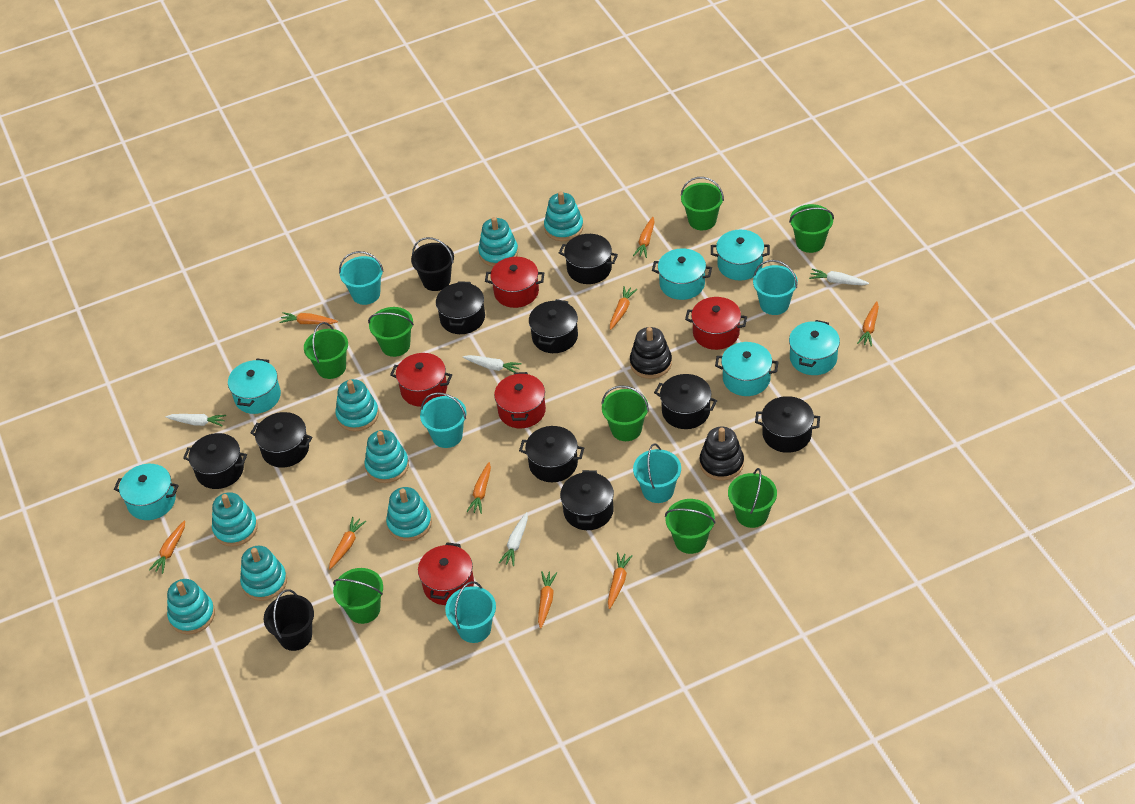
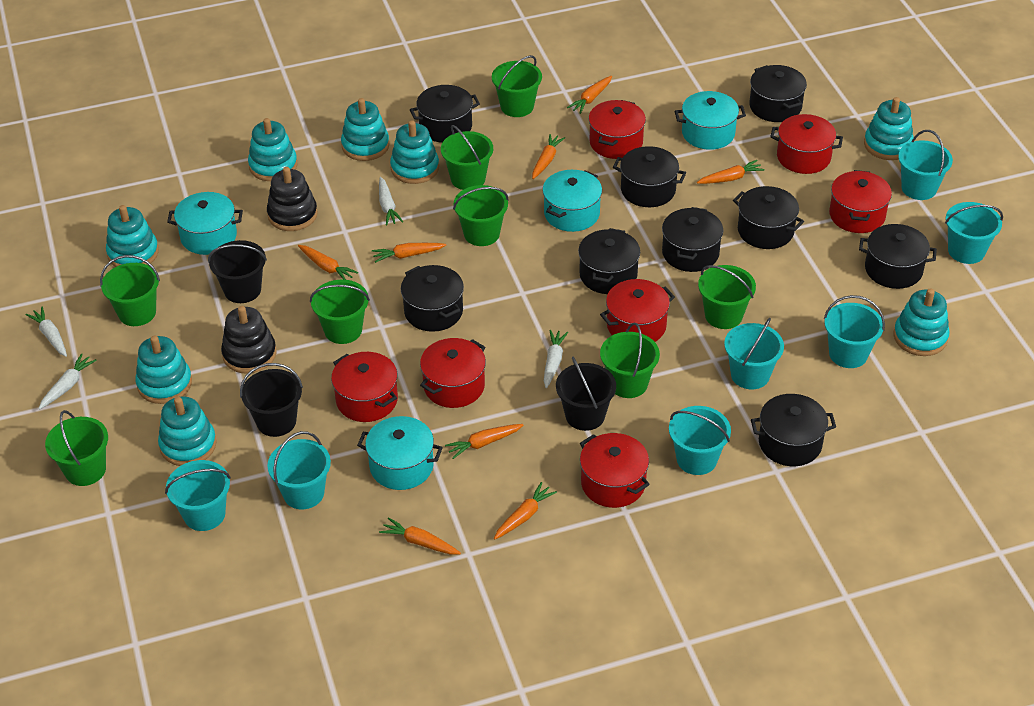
black bucket: 2 -> 3
orange carrot: 9 -> 8
red pot: 5 -> 7
turquoise bucket: 5 -> 7
turquoise pot: 6 -> 4

